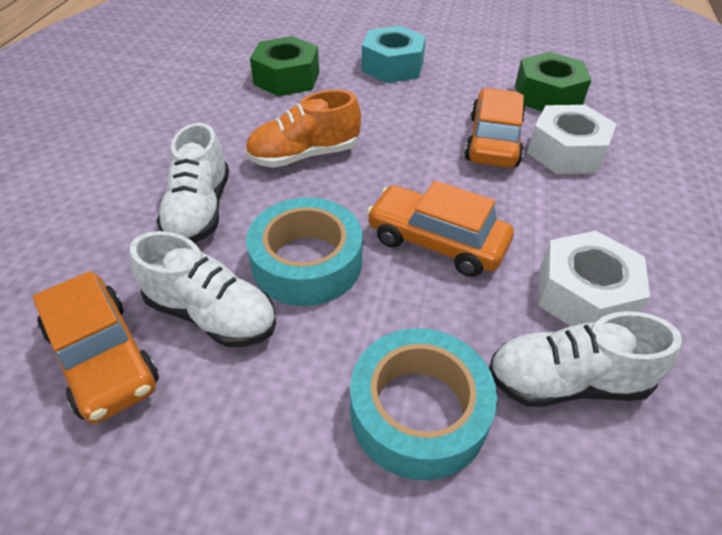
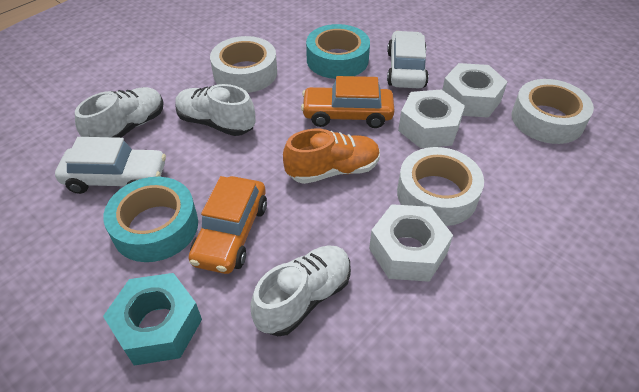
green nut: 2 -> 0
orange car: 3 -> 2
white car: 0 -> 2
white nut: 2 -> 3
white tape: 0 -> 3

